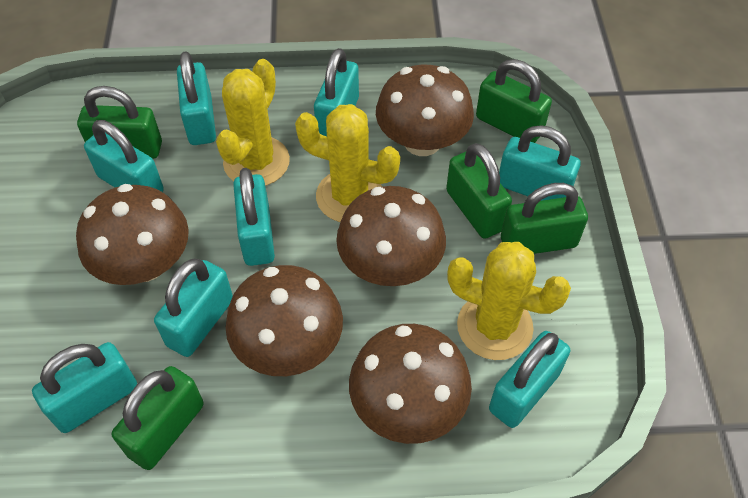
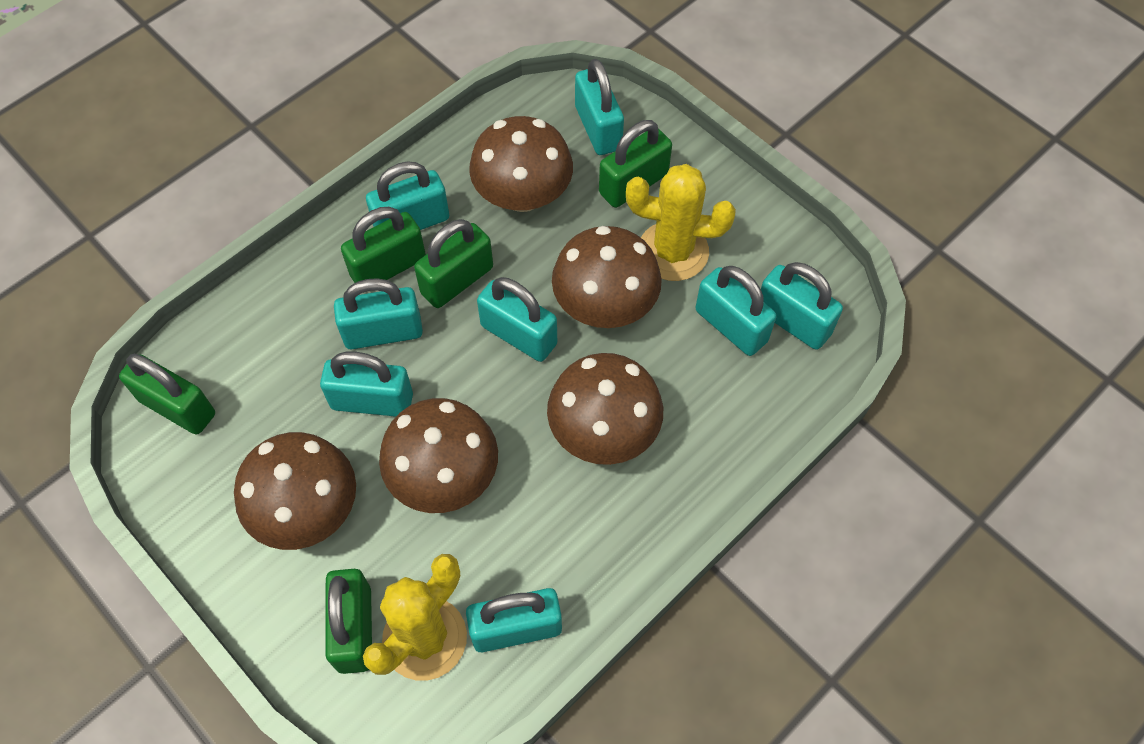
yellow cactus: 3 -> 2

